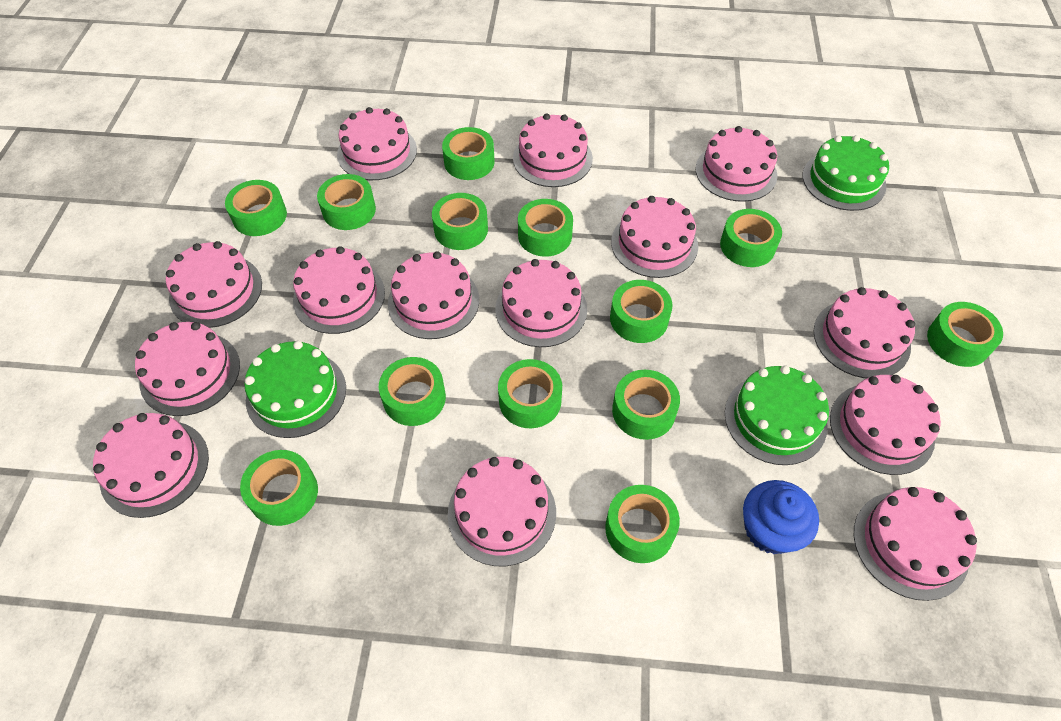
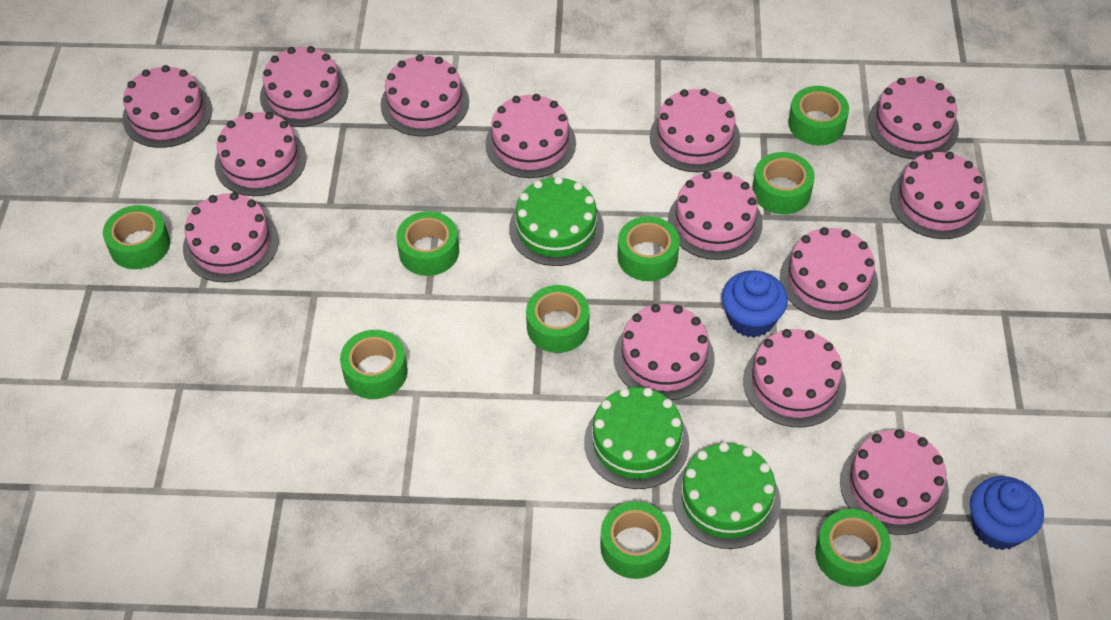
blue cupcake: 1 -> 2
green tape: 13 -> 9

